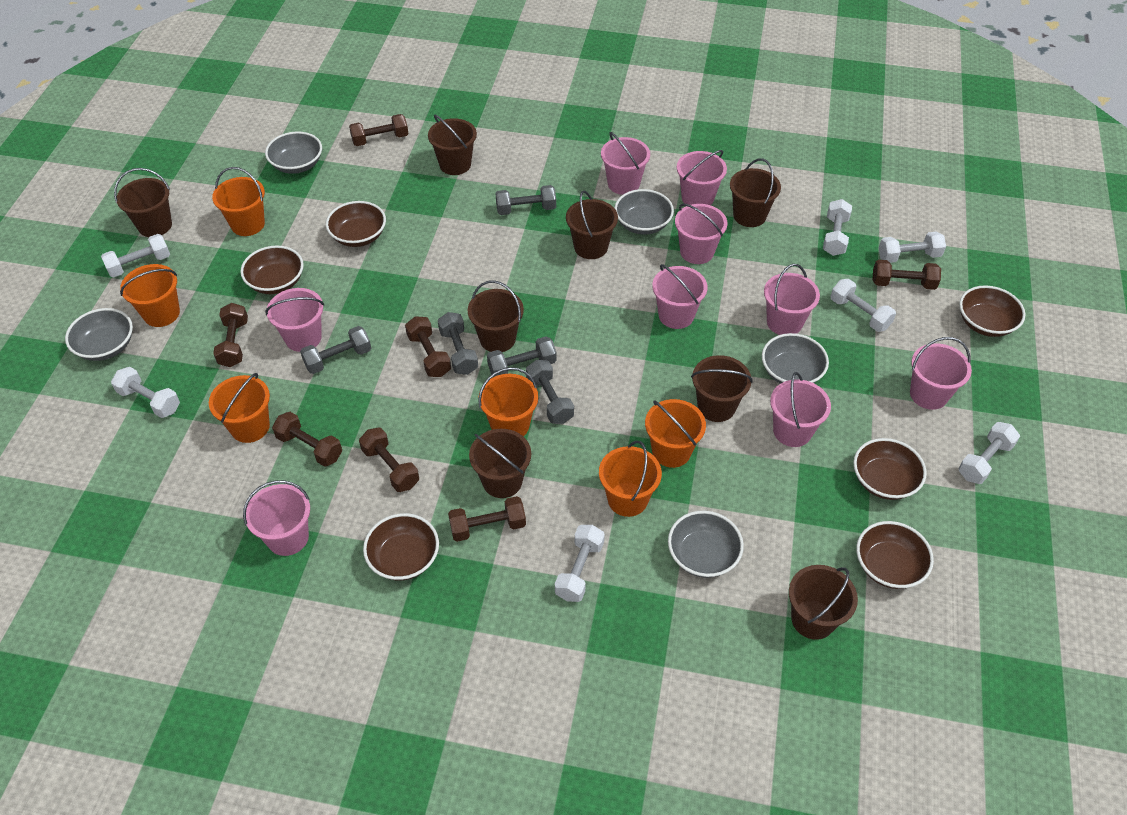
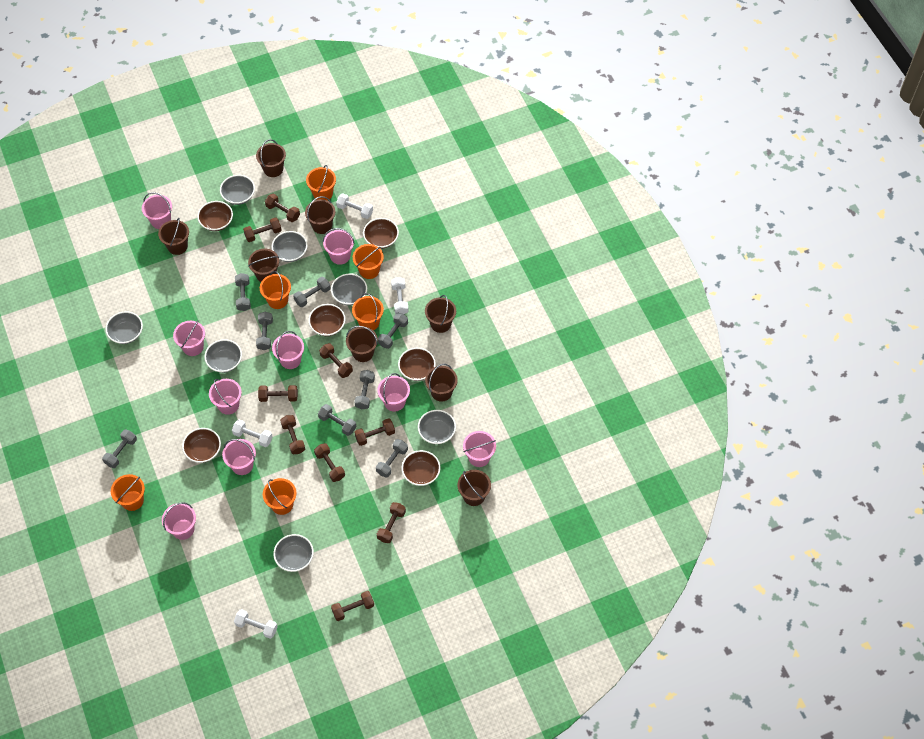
brown dumbbell: 7 -> 9
grey bowl: 5 -> 7
grey dumbbell: 5 -> 8
white dumbbell: 7 -> 4

